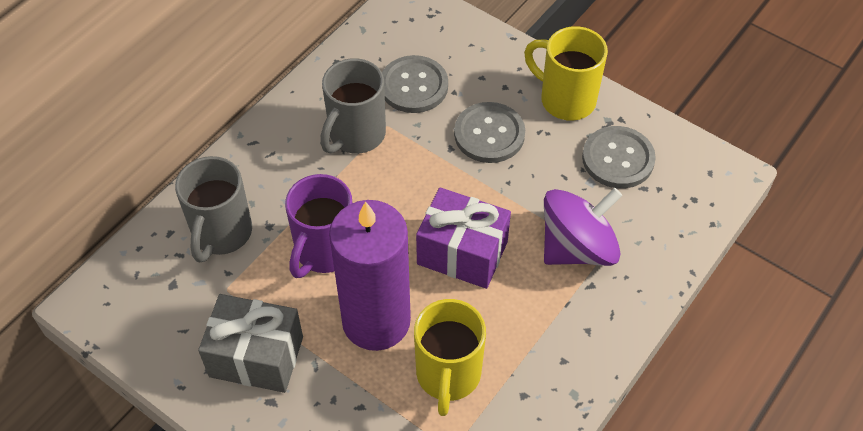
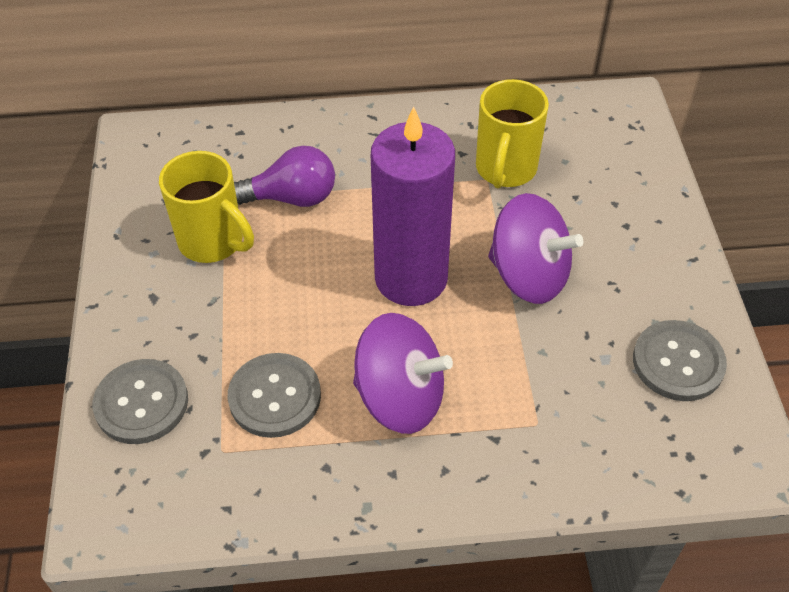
grey gift: 1 -> 0
grey mug: 2 -> 0
purple gift: 1 -> 0
purple light bulb: 0 -> 1
purple mug: 1 -> 0
purple spinning top: 1 -> 2

